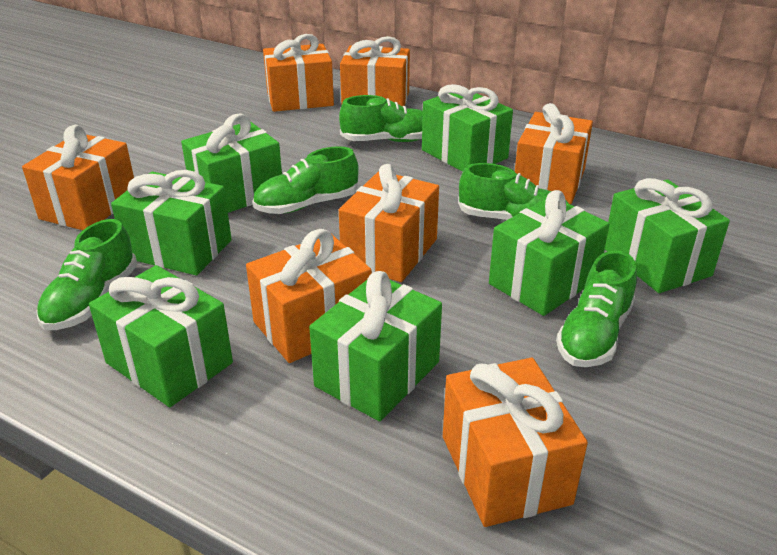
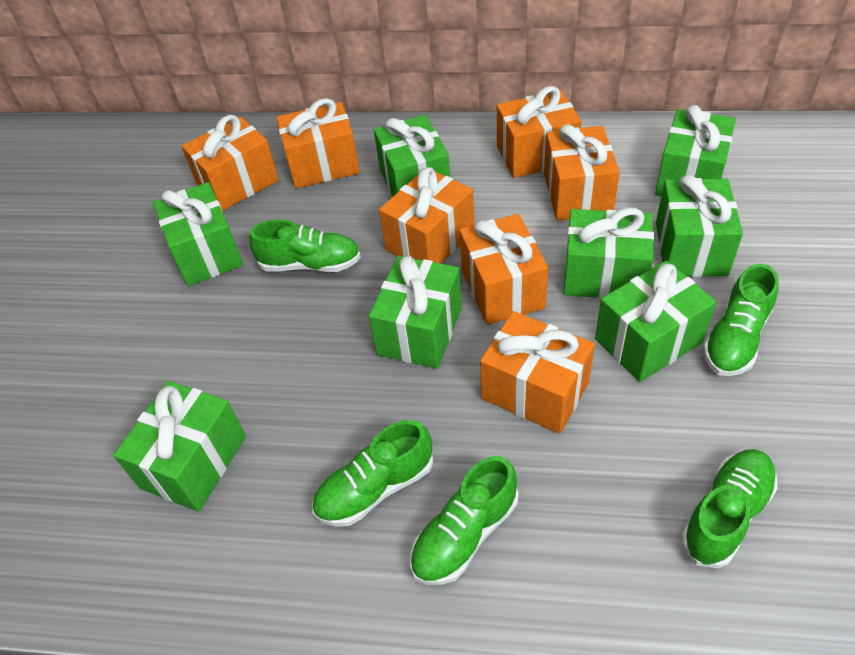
green gift: 7 -> 8

